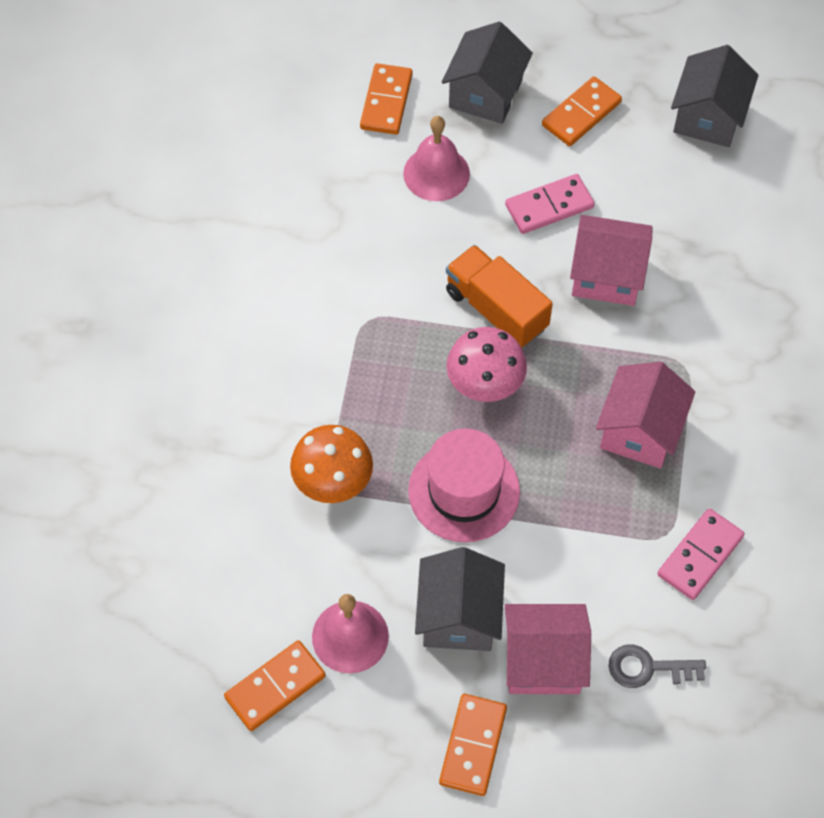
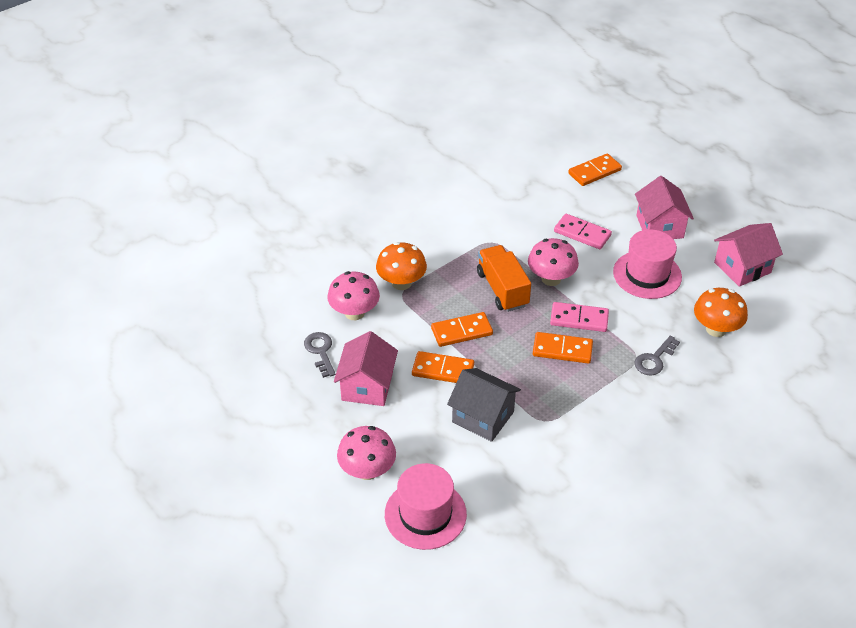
grey house: 3 -> 1
grey key: 1 -> 2
orange mushroom: 1 -> 2
pink bell: 2 -> 0
pink hat: 1 -> 2
pink mushroom: 1 -> 3

